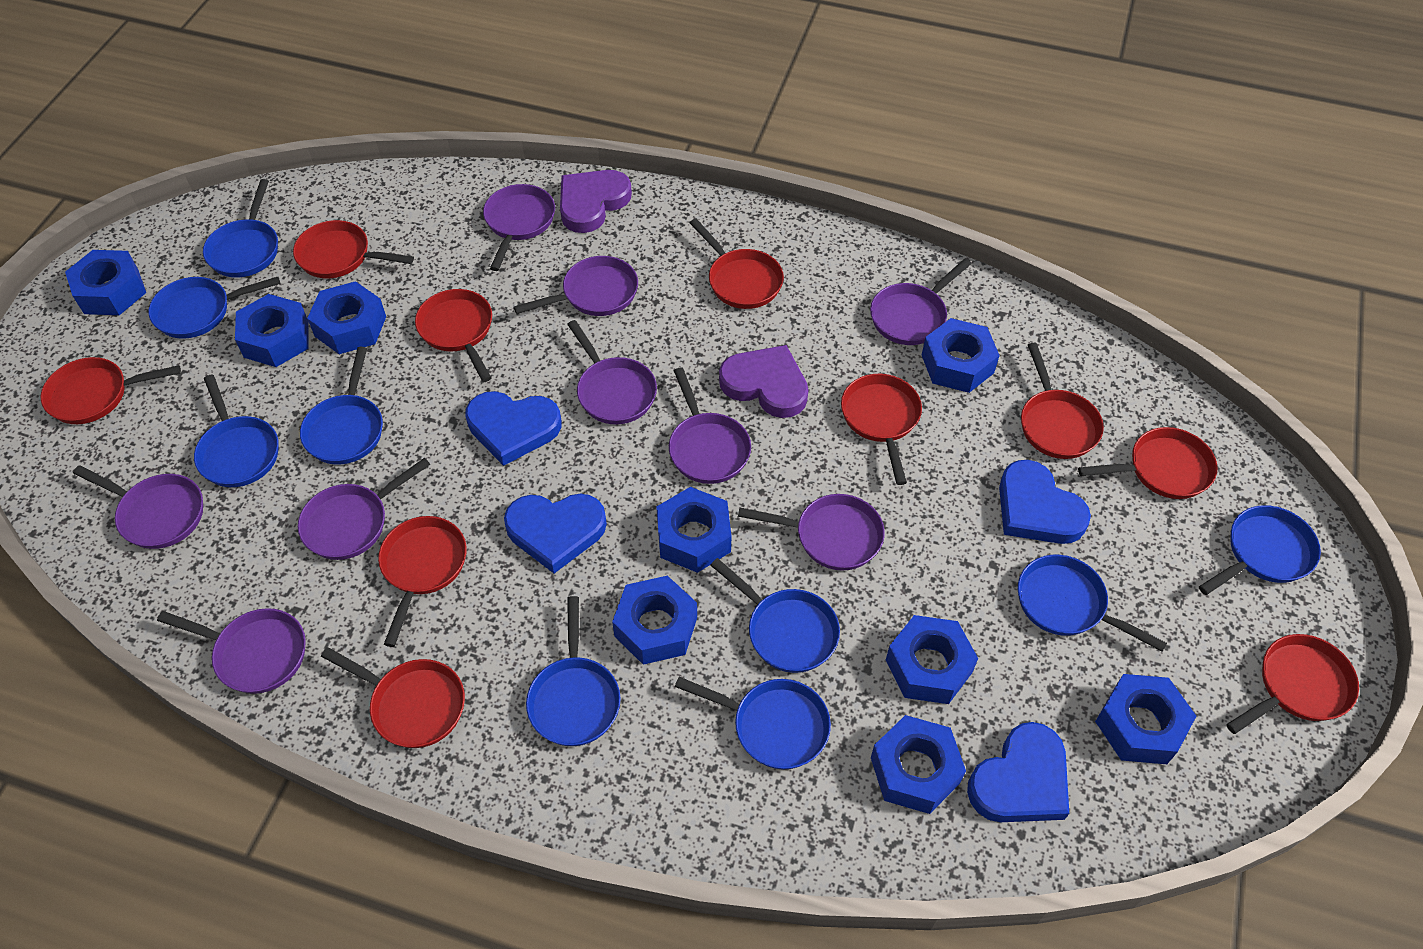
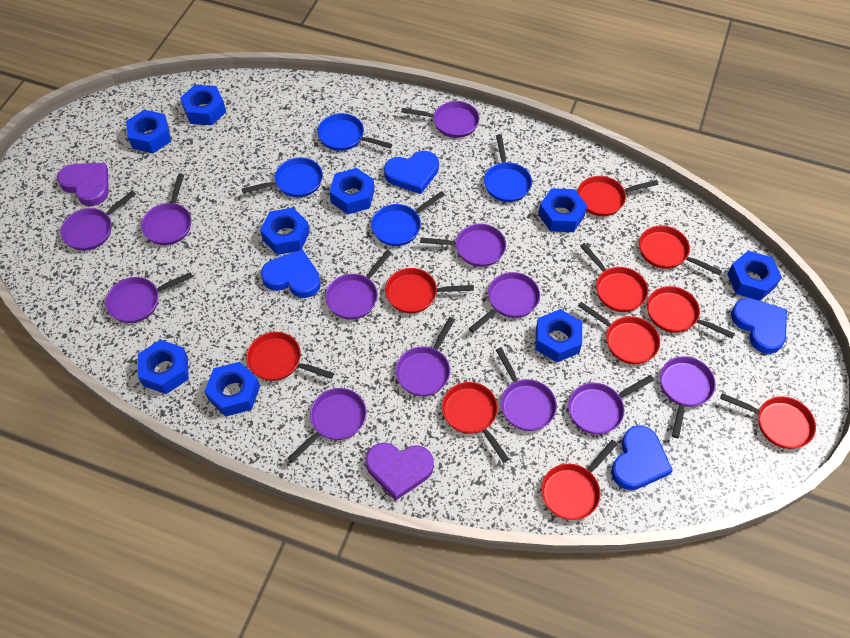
blue pan: 9 -> 4
purple pan: 9 -> 12

